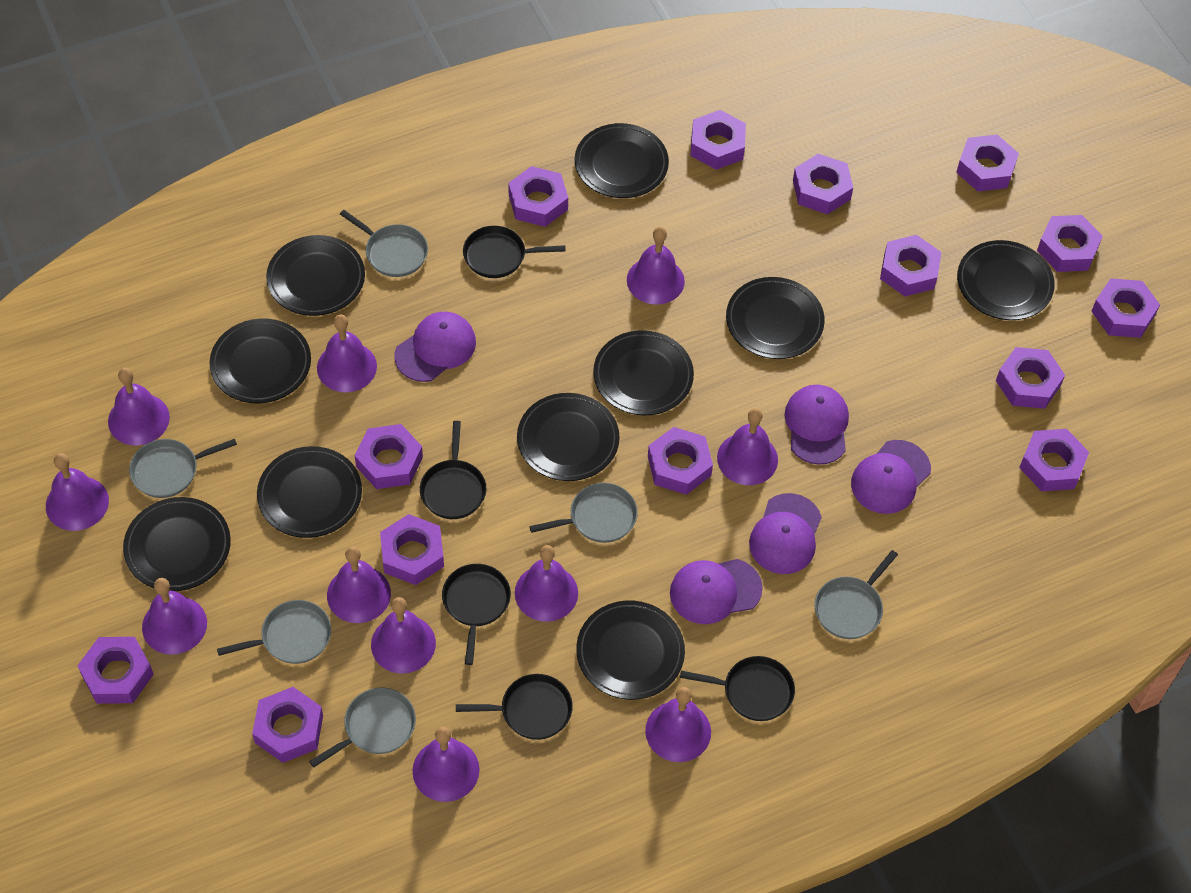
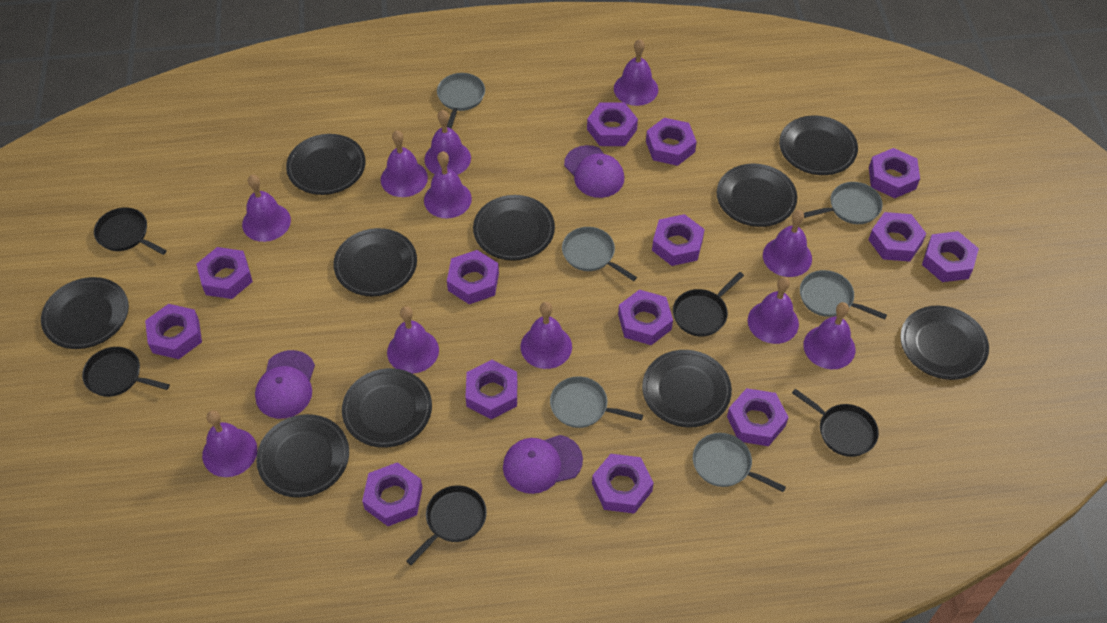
purple cap: 5 -> 3

